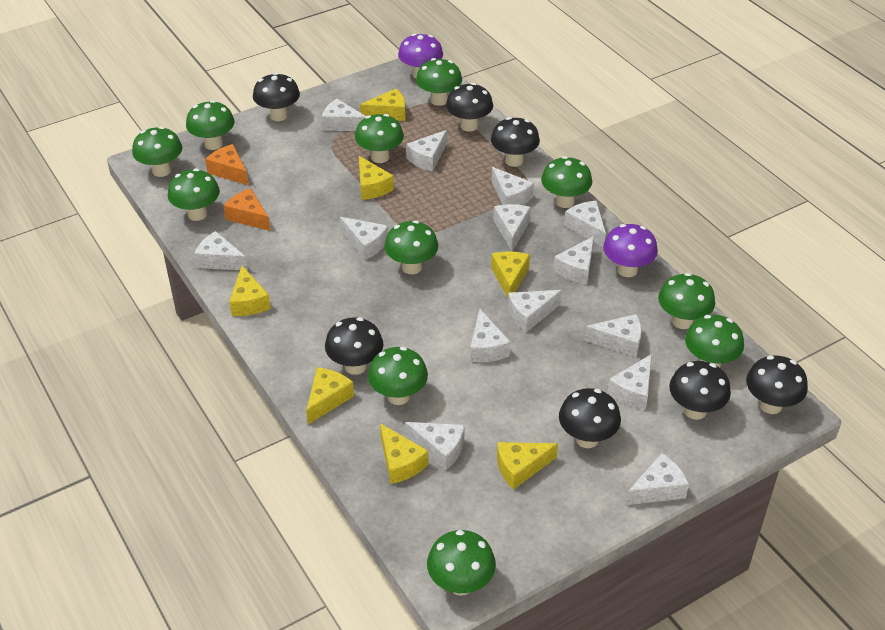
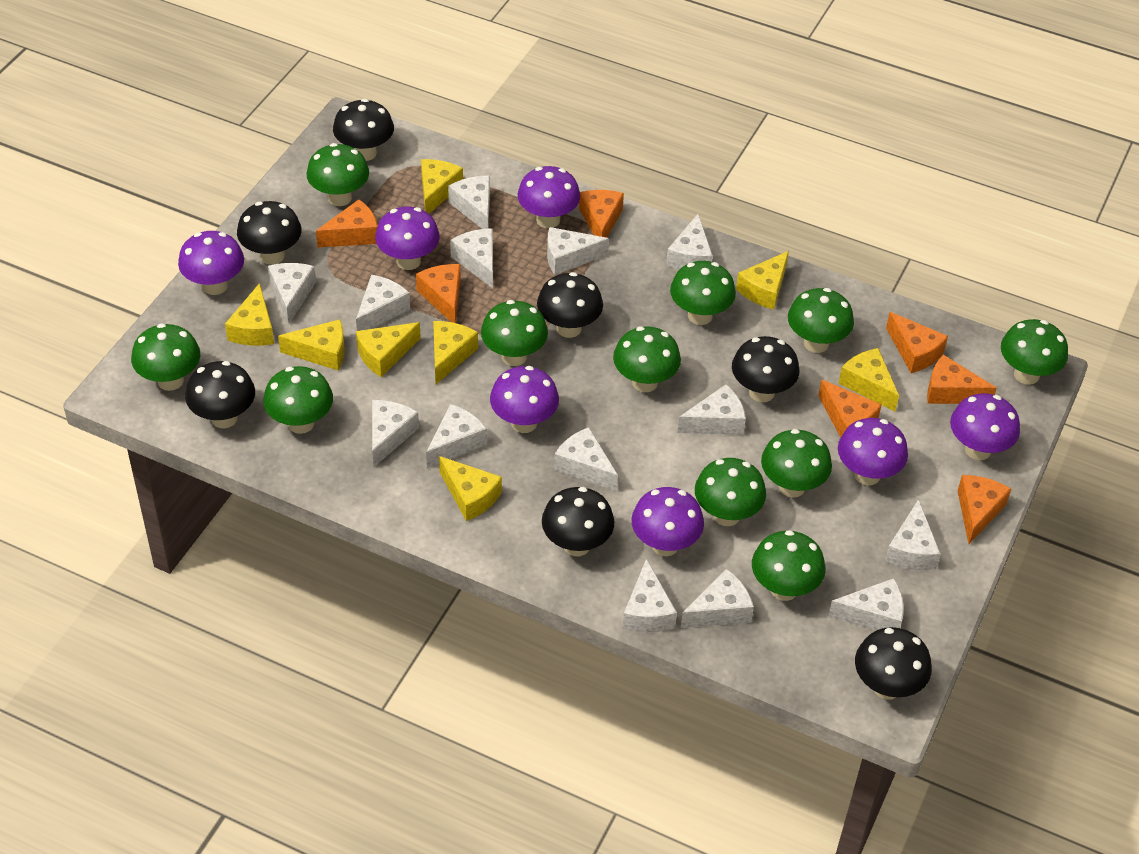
orange cheese: 2 -> 7
purple mushroom: 2 -> 7
yellow cheese: 7 -> 8

